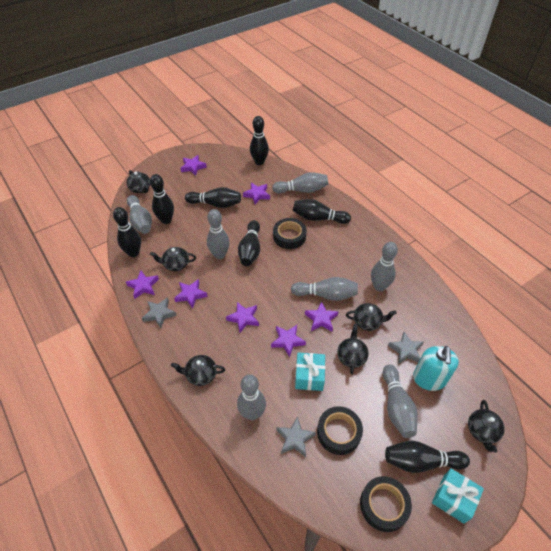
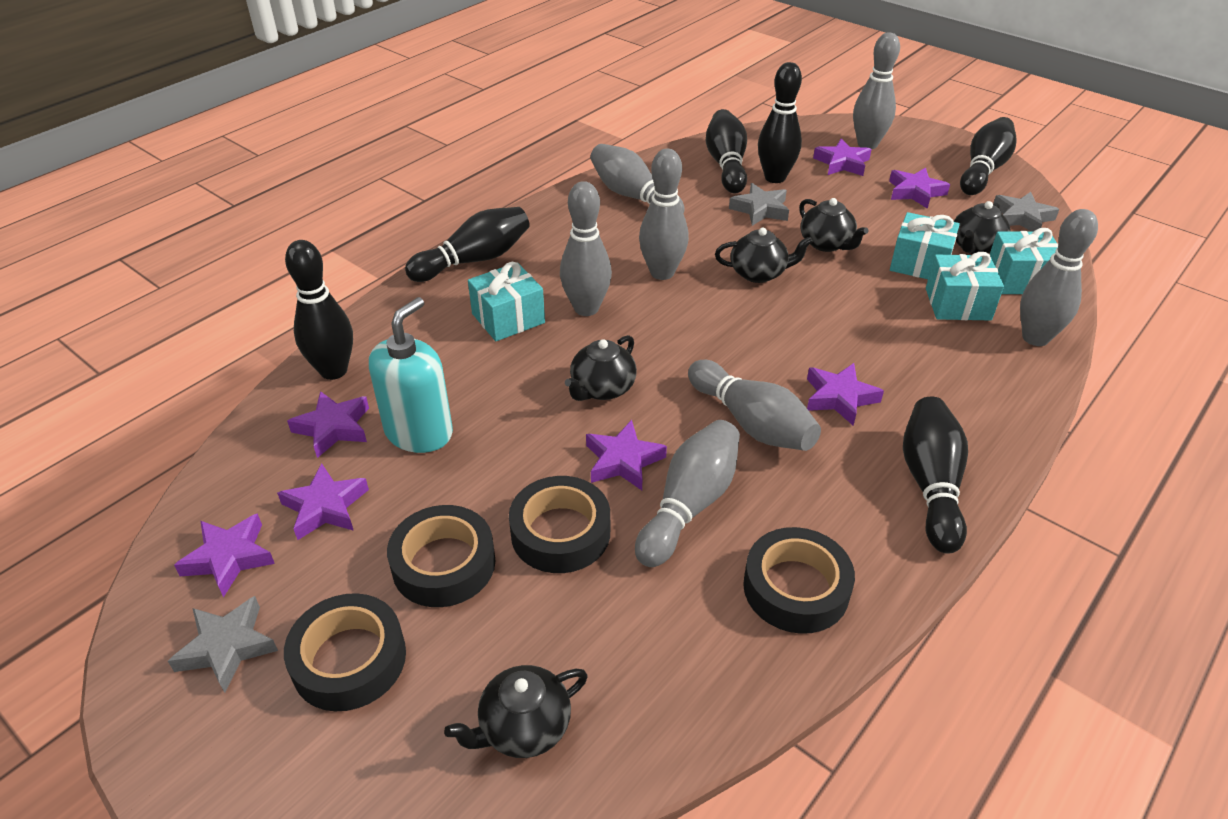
black bowling pin: 7 -> 6
black tape: 3 -> 4
black teapot: 6 -> 5
turquoise gift: 2 -> 4

